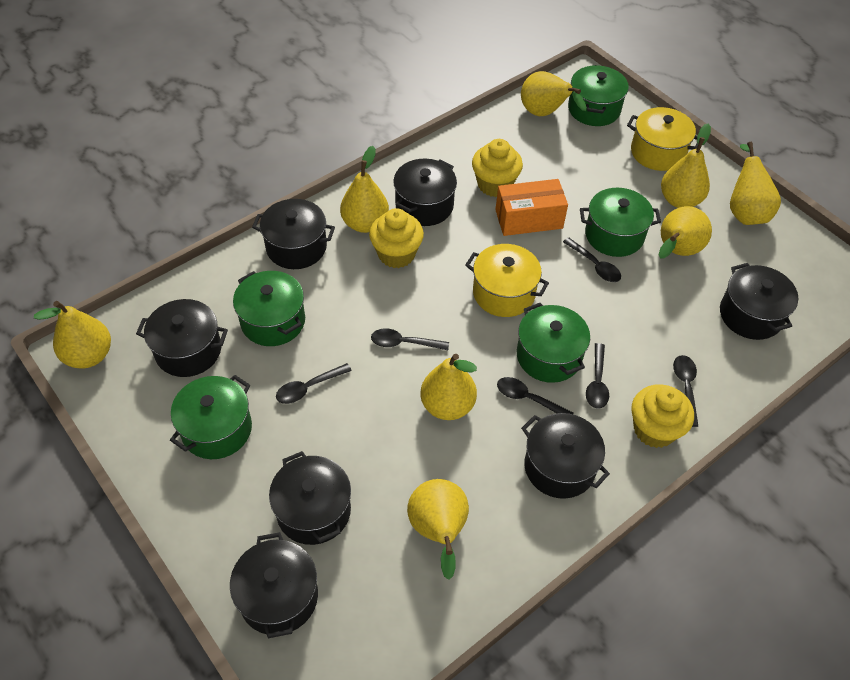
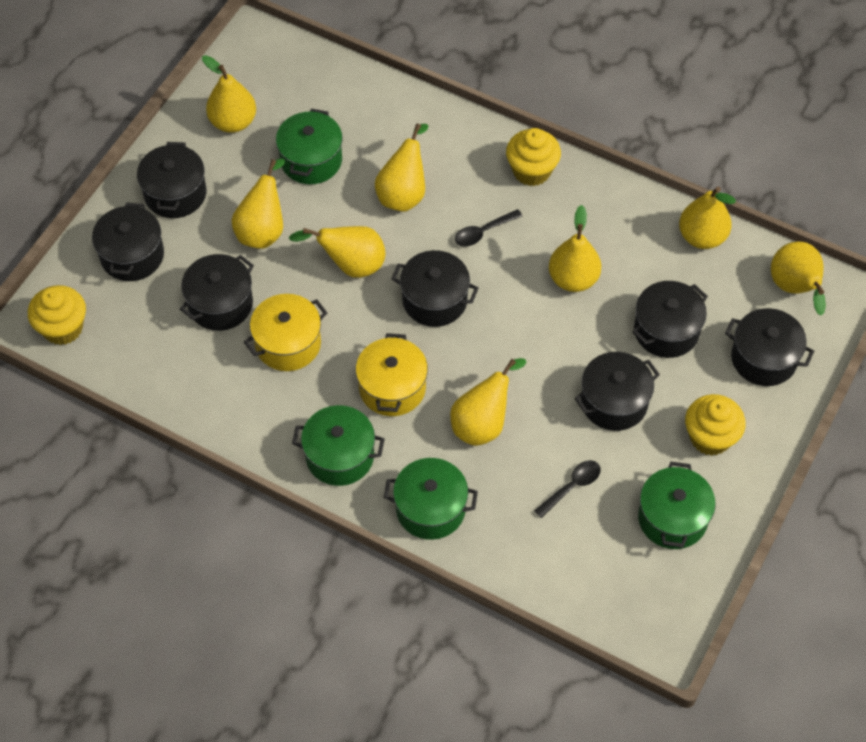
black spoon: 6 -> 2
green pot: 5 -> 4
orange box: 1 -> 0

